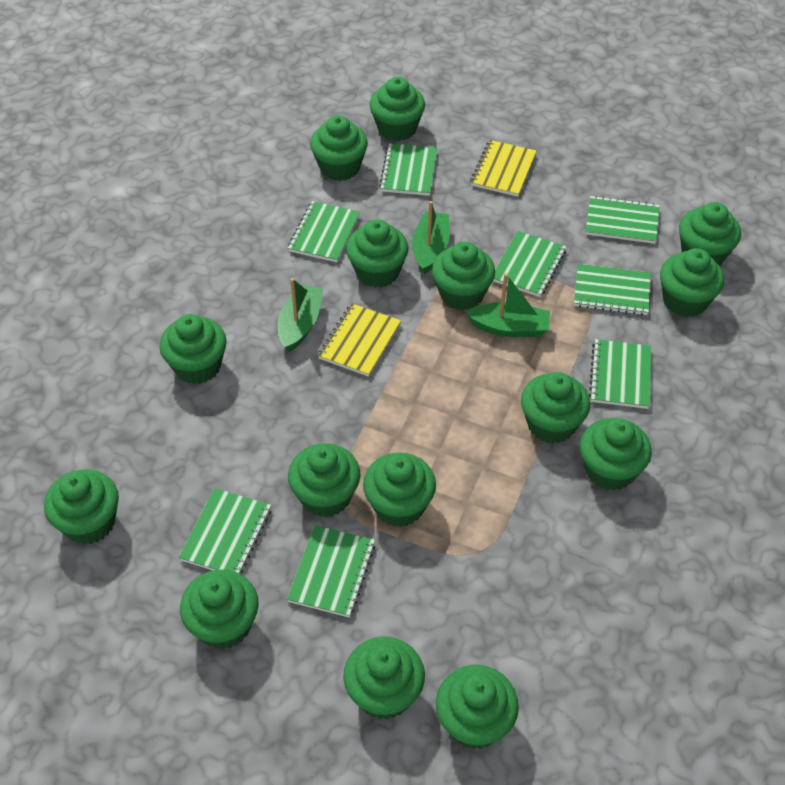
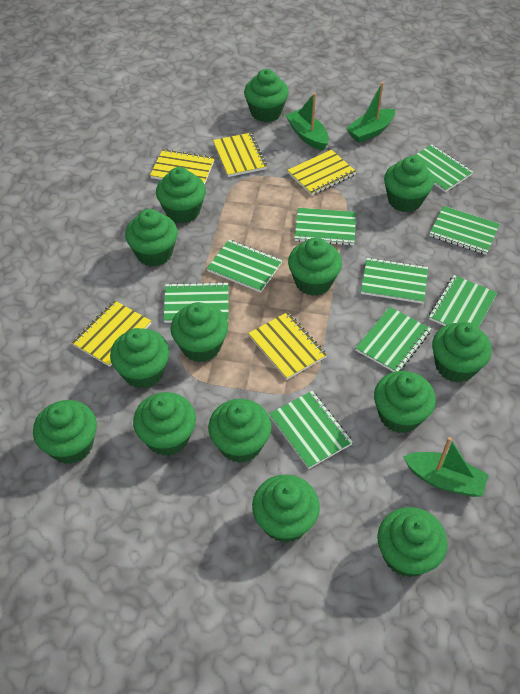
green cupcake: 15 -> 14
green notebook: 8 -> 9
yellow notebook: 2 -> 5

